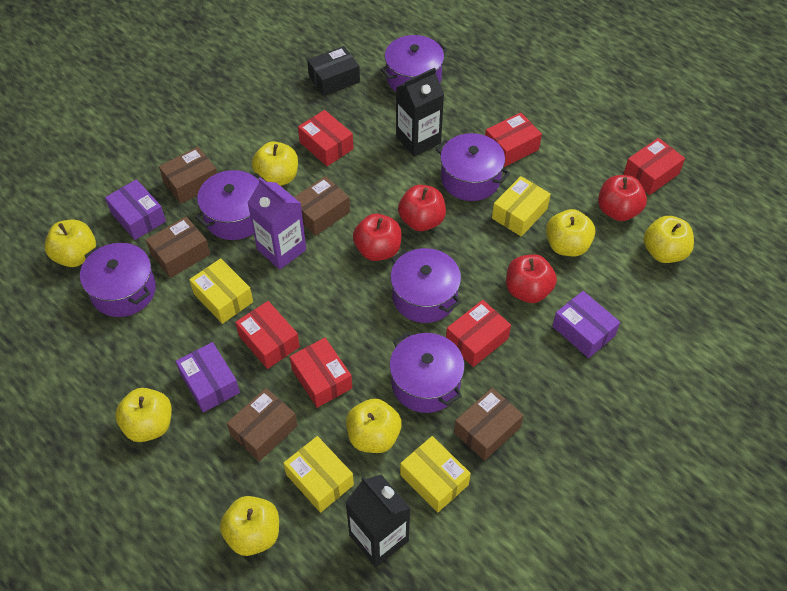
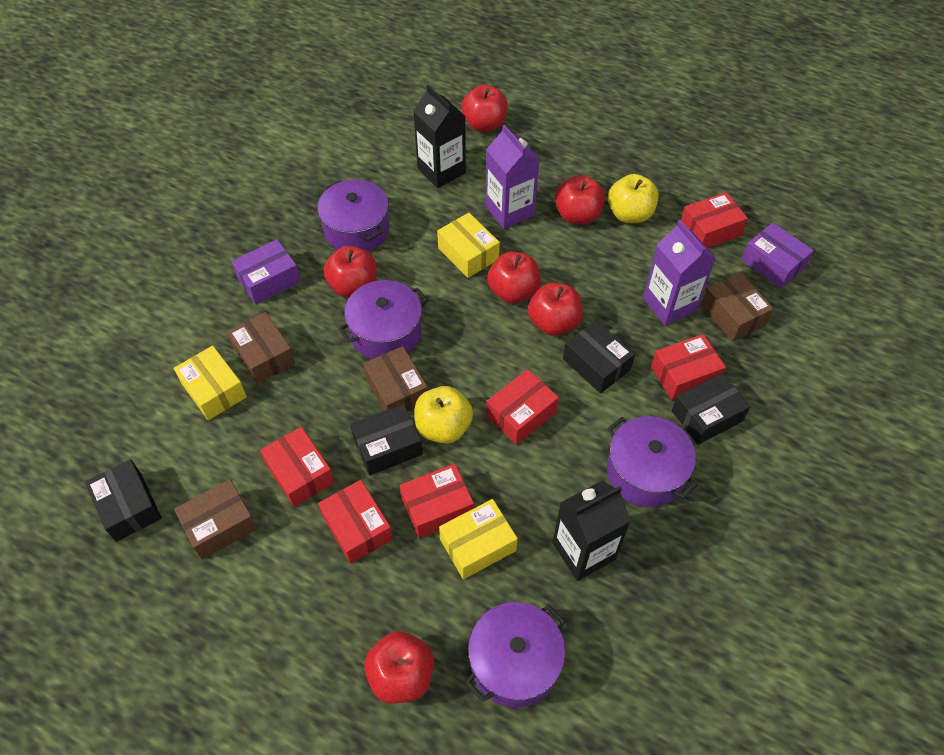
black box: 1 -> 4
brown box: 5 -> 4
purple box: 3 -> 2
purple carton: 1 -> 2
purple pot: 6 -> 4
red apple: 4 -> 6
yellow apple: 7 -> 2
yellow box: 4 -> 3

